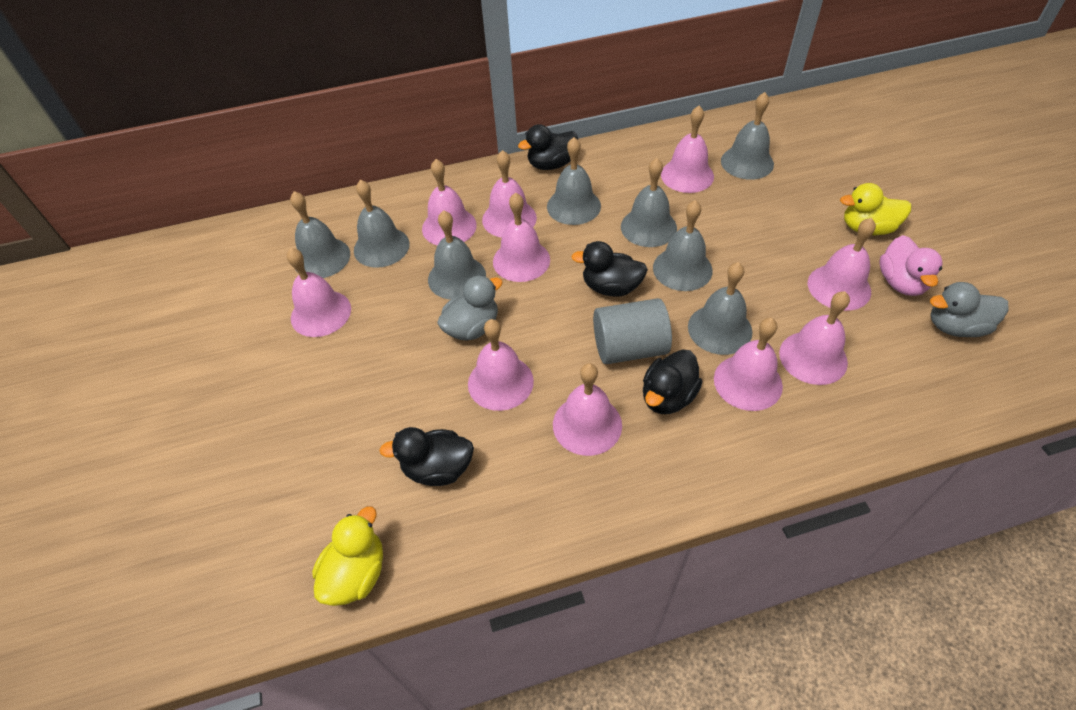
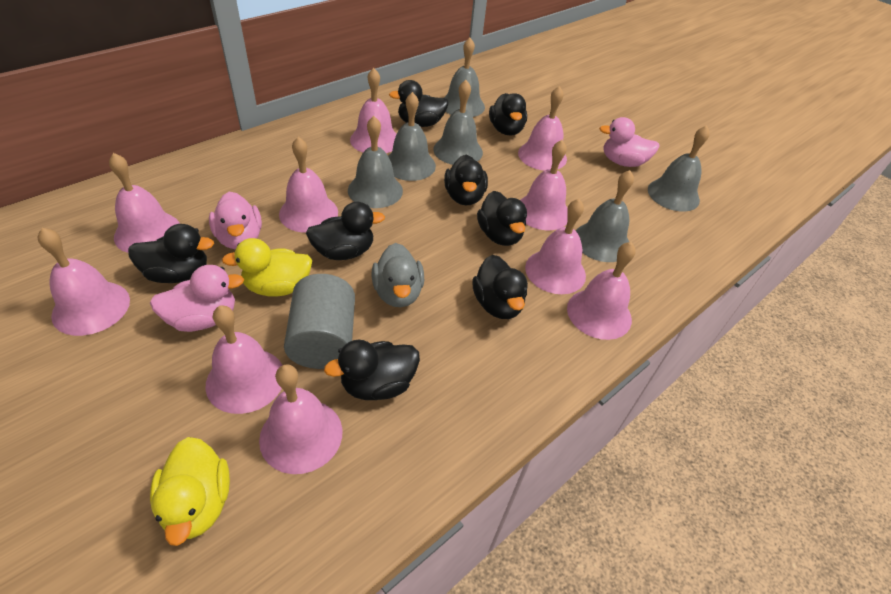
black duck: 4 -> 8
grey bell: 8 -> 6
grey duck: 2 -> 1
pink duck: 1 -> 3

